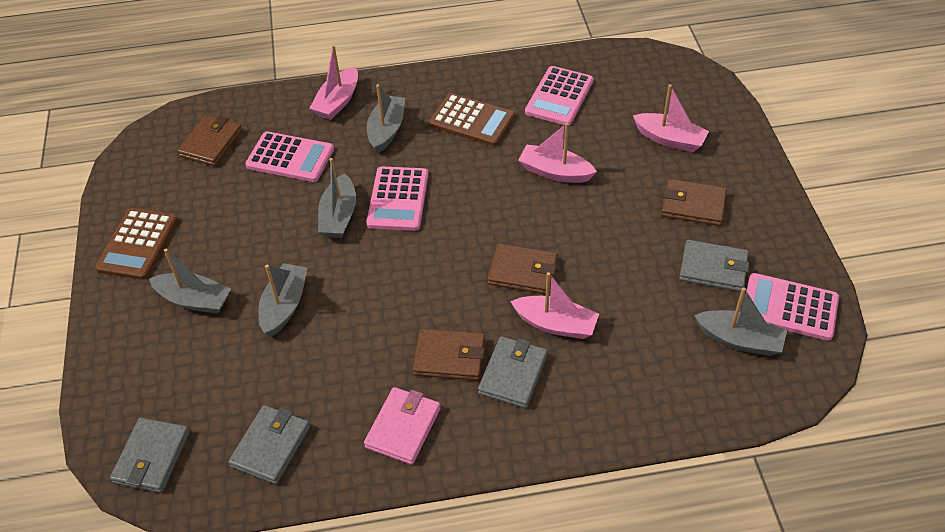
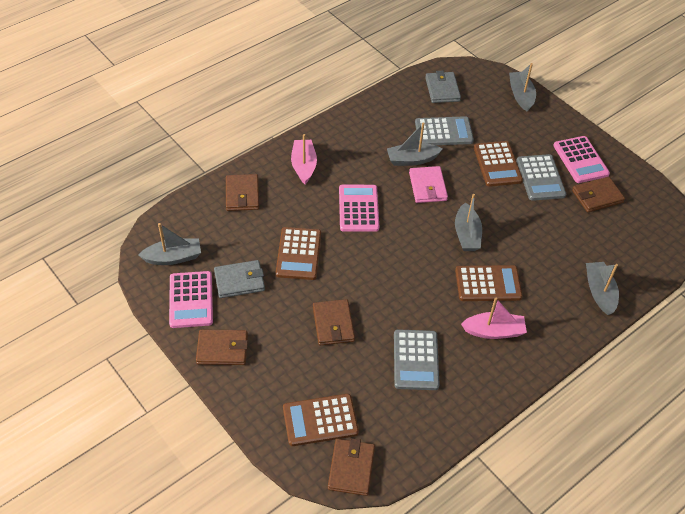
brown calculator: 2 -> 4
brown wallet: 4 -> 5
grey calculator: 0 -> 3
grey wallet: 4 -> 2
pink boat: 4 -> 2
pink calculator: 4 -> 3

